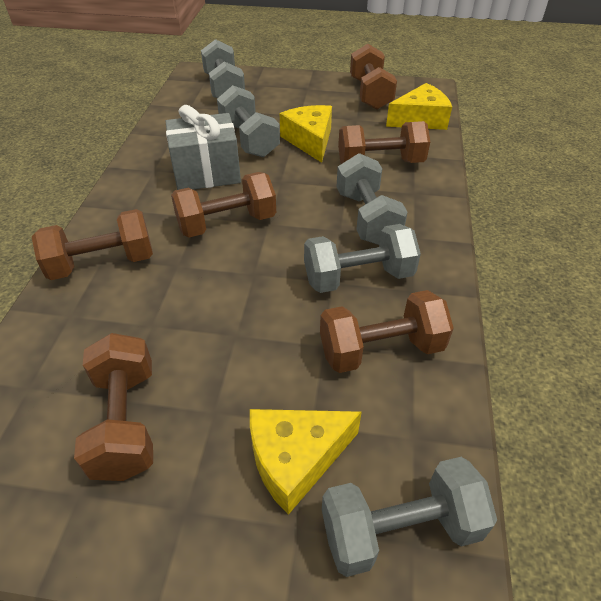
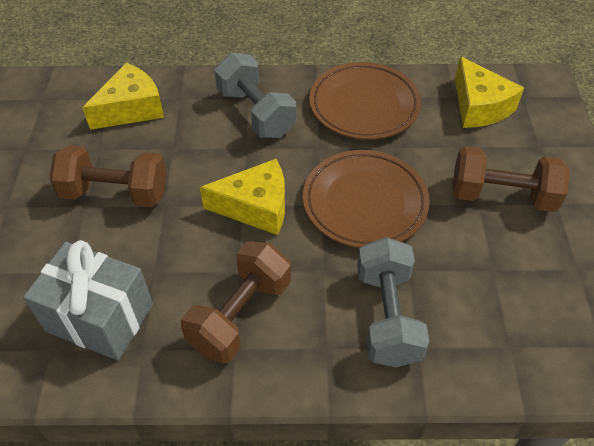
brown dumbbell: 6 -> 3
brown plate: 0 -> 2
grey dumbbell: 5 -> 2

